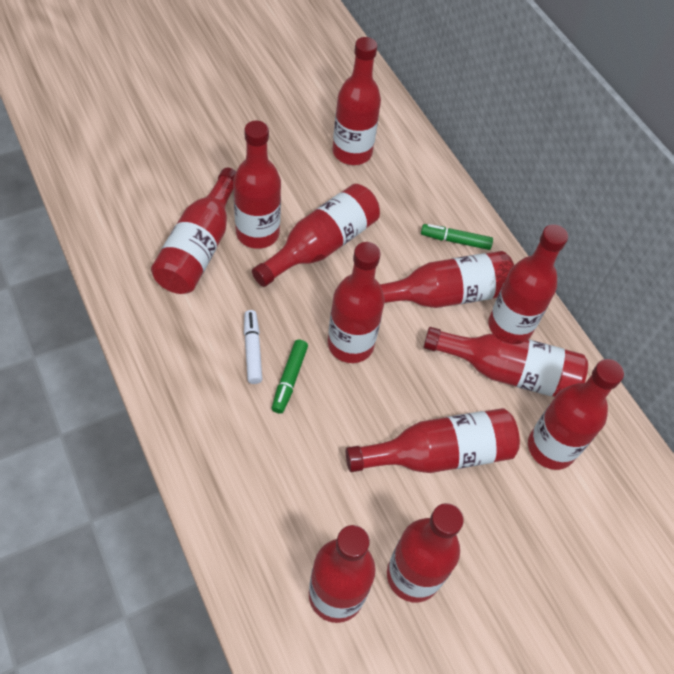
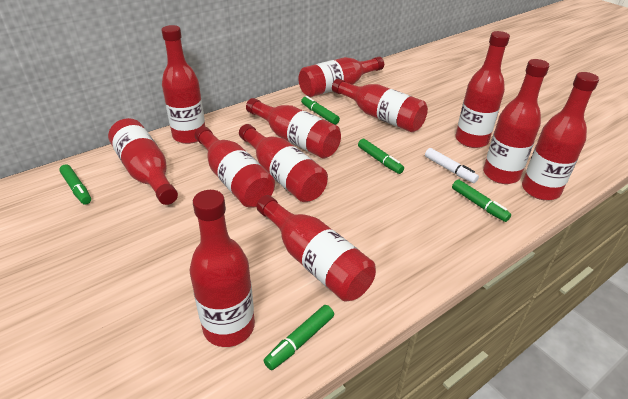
green marker: 2 -> 5

